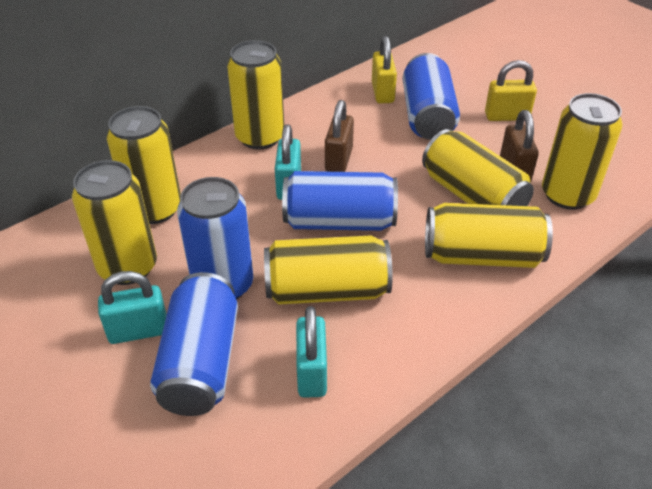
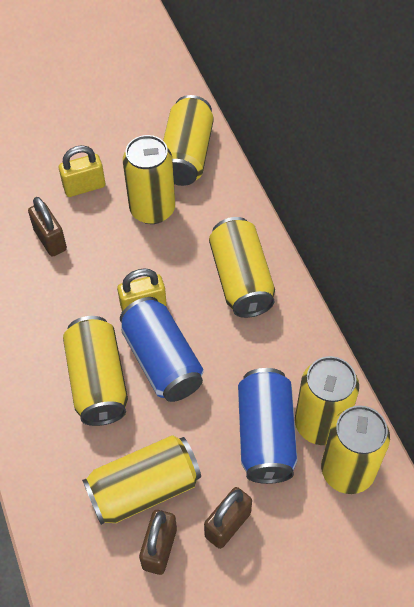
blue can: 4 -> 2
brown padlock: 2 -> 3
turquoise padlock: 3 -> 0

